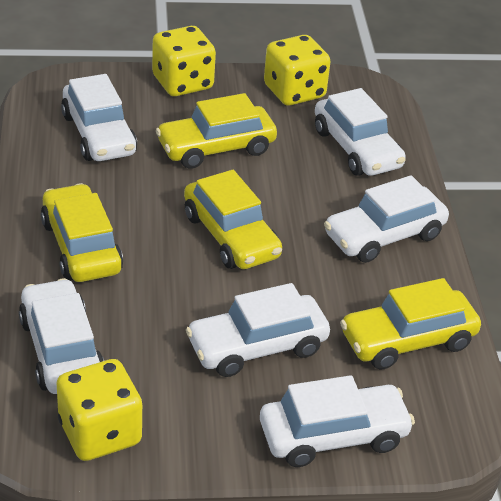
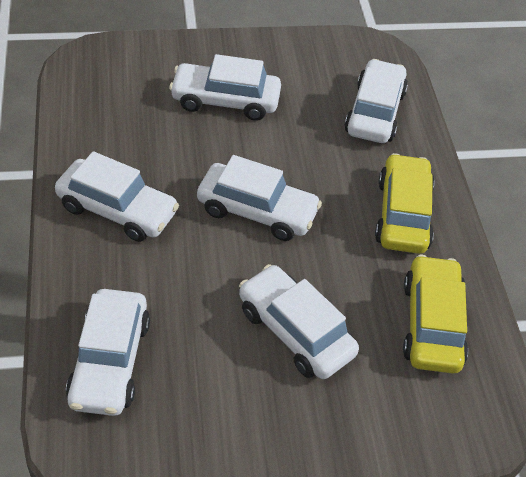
yellow car: 4 -> 2
yellow dice: 3 -> 0

